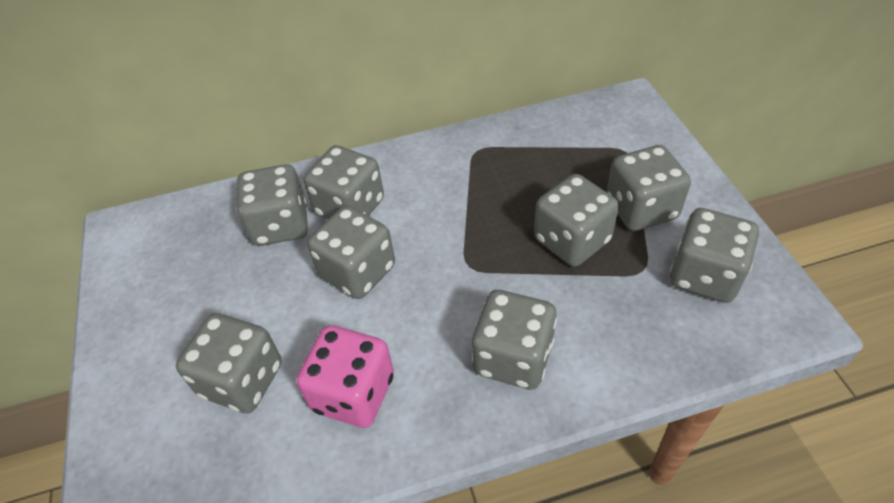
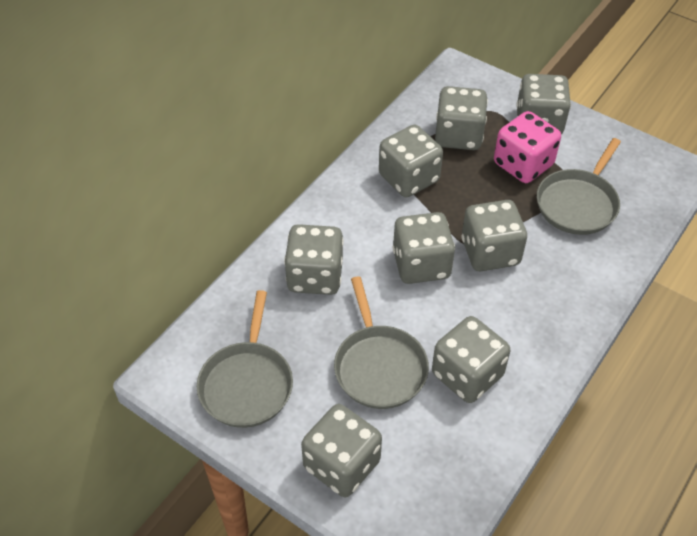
grey pan: 0 -> 3

